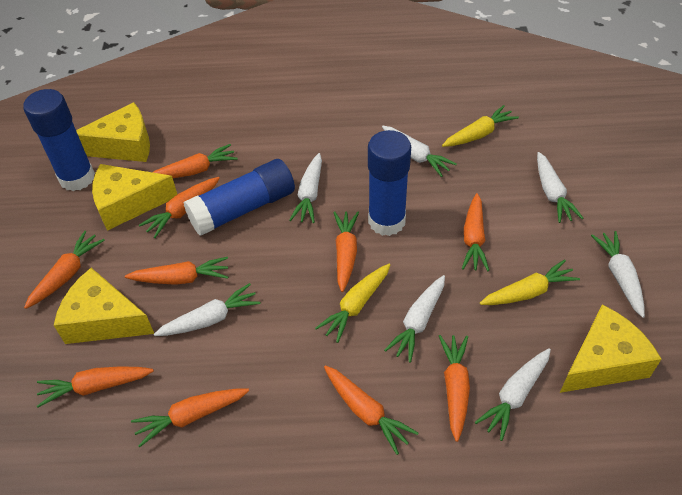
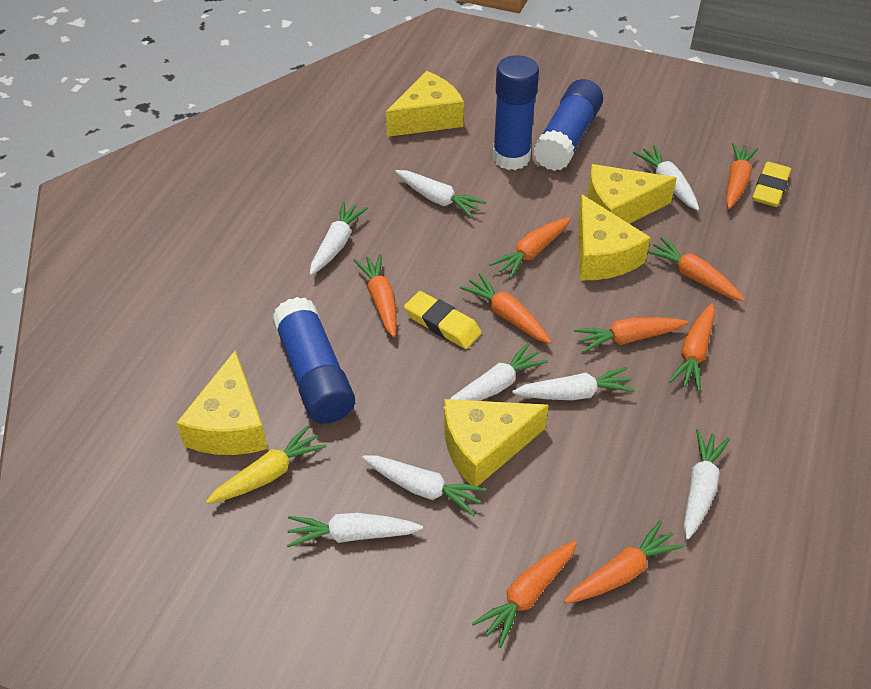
orange carrot: 10 -> 9
white carrot: 7 -> 8
yellow carrot: 3 -> 1
yellow cheese: 4 -> 5
yellow eraser: 0 -> 2

